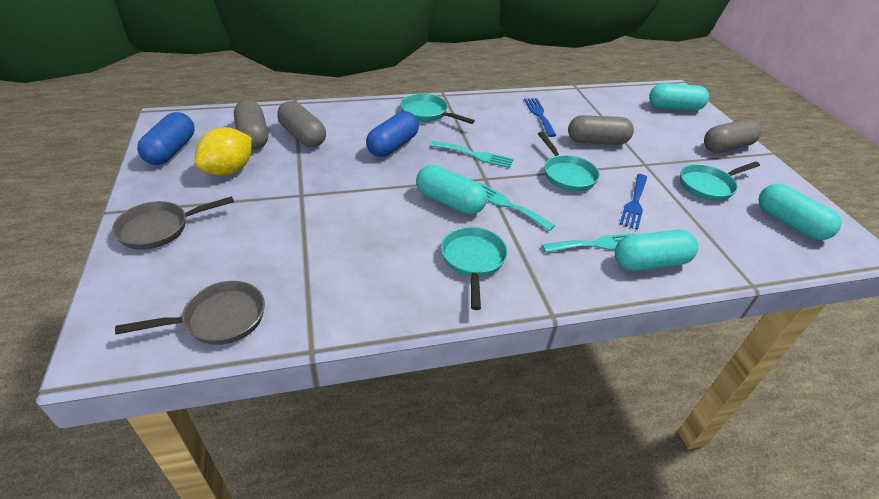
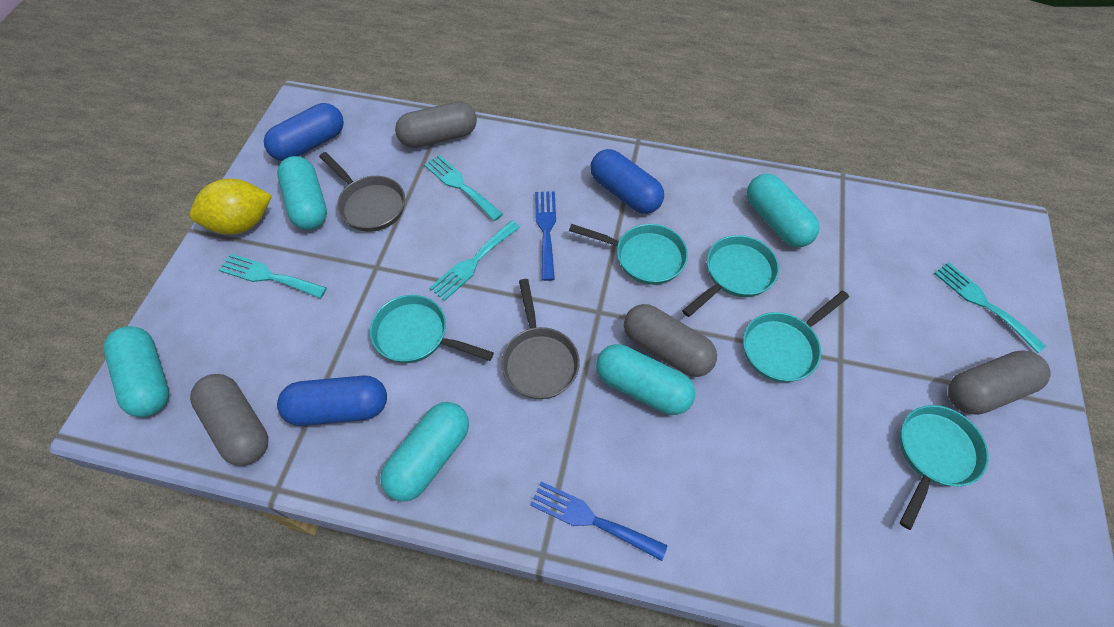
blue capsule: 2 -> 3
turquoise capsule: 4 -> 5
turquoise fork: 3 -> 4
turquoise pan: 4 -> 5

